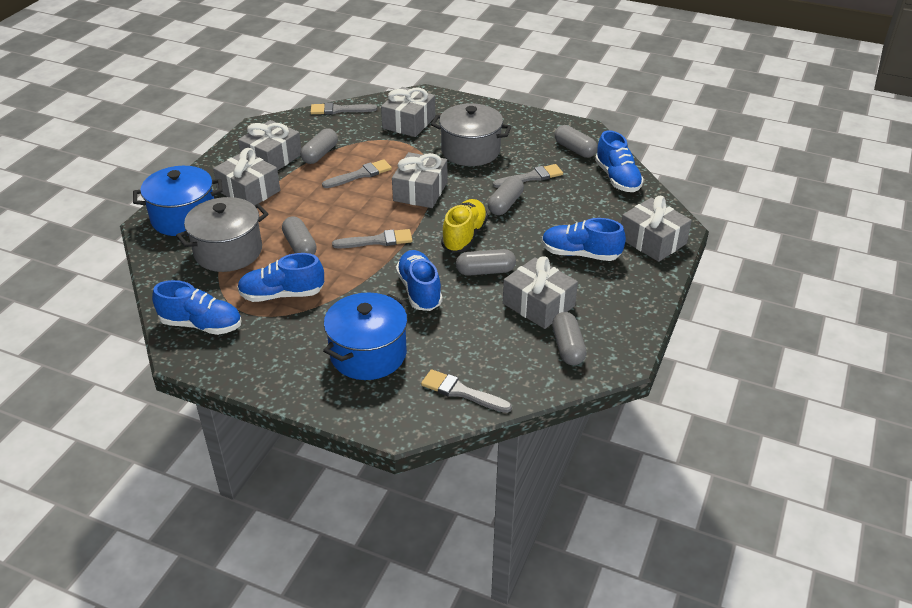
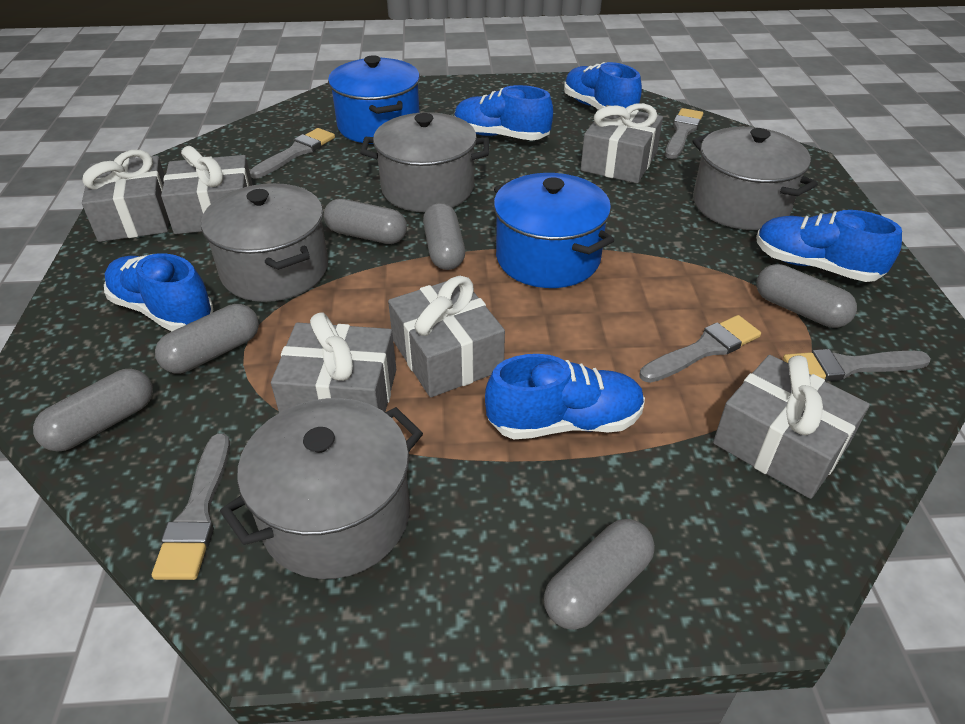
grey pot: 2 -> 4
yellow shoe: 1 -> 0

